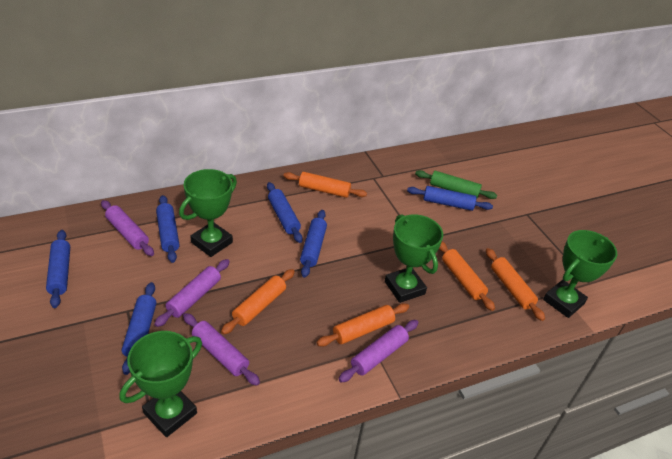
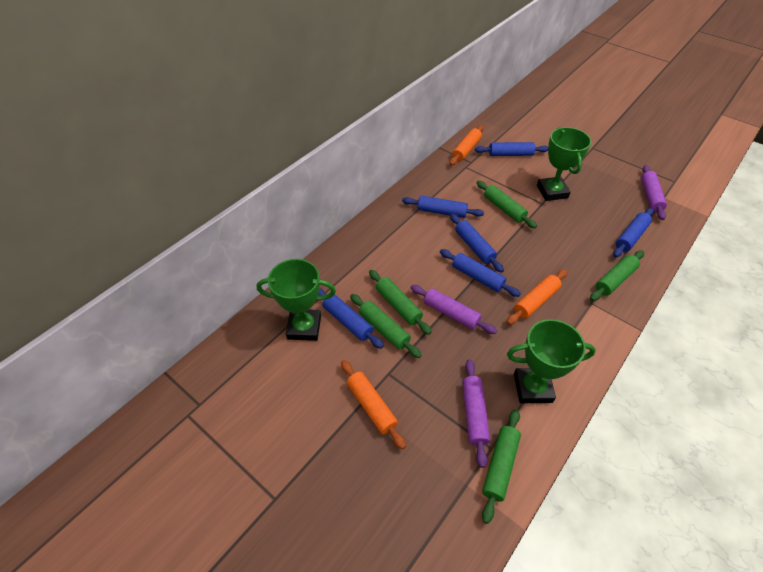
green rolling pin: 1 -> 5
green trophy: 4 -> 3
orange rolling pin: 5 -> 3
purple rolling pin: 4 -> 3

